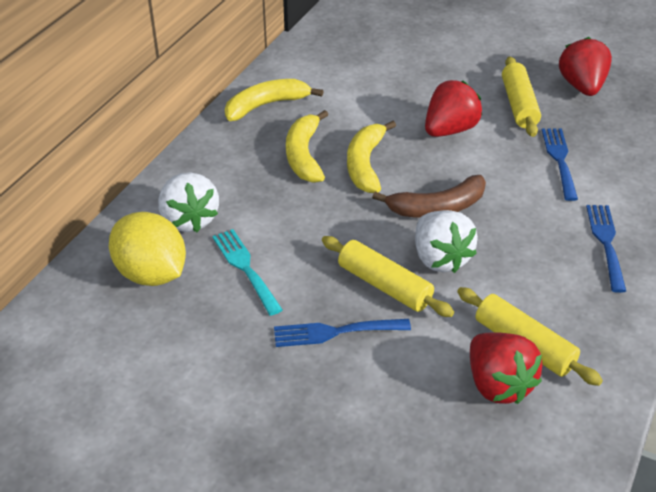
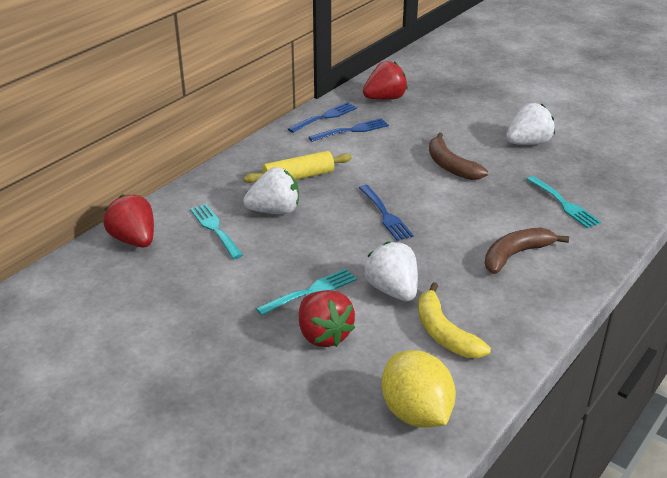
brown banana: 1 -> 2
turquoise fork: 1 -> 3
white strawberry: 2 -> 3
yellow banana: 3 -> 1
yellow rolling pin: 3 -> 1

